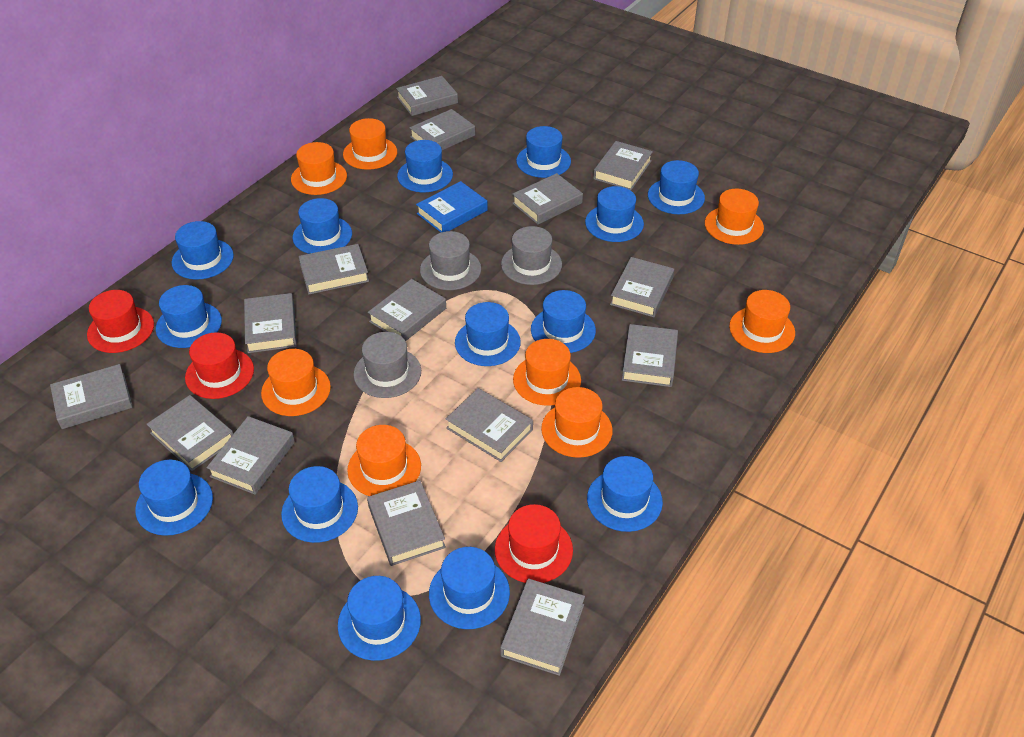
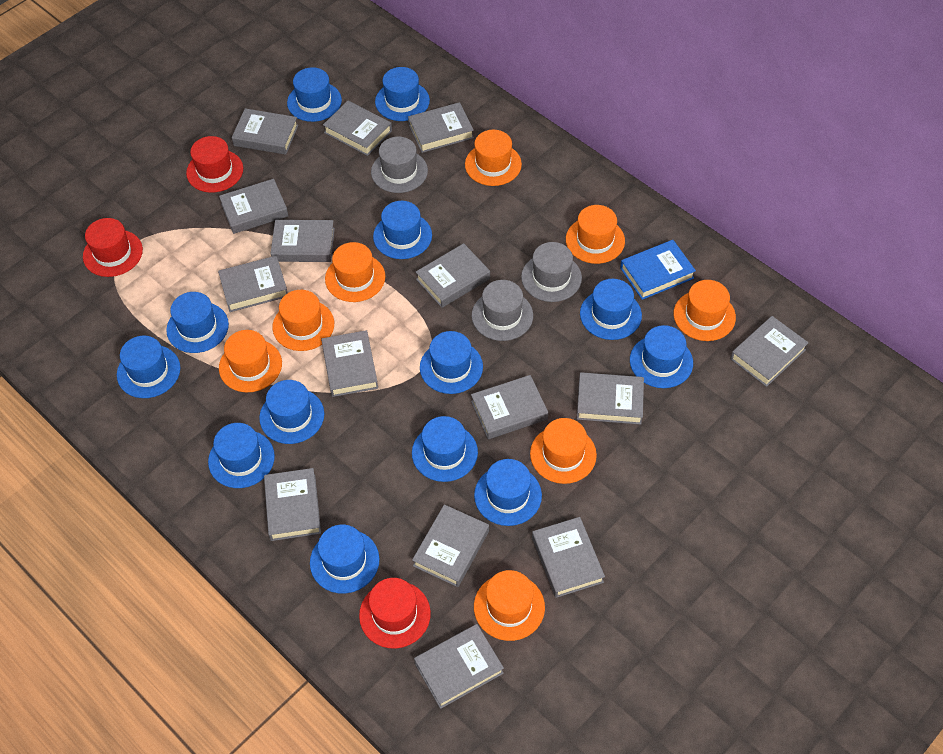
blue hat: 14 -> 13

